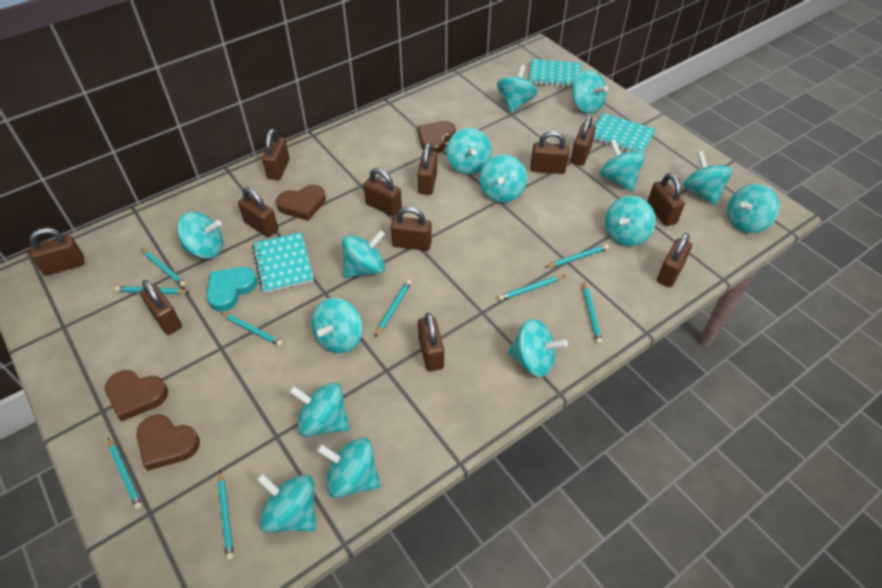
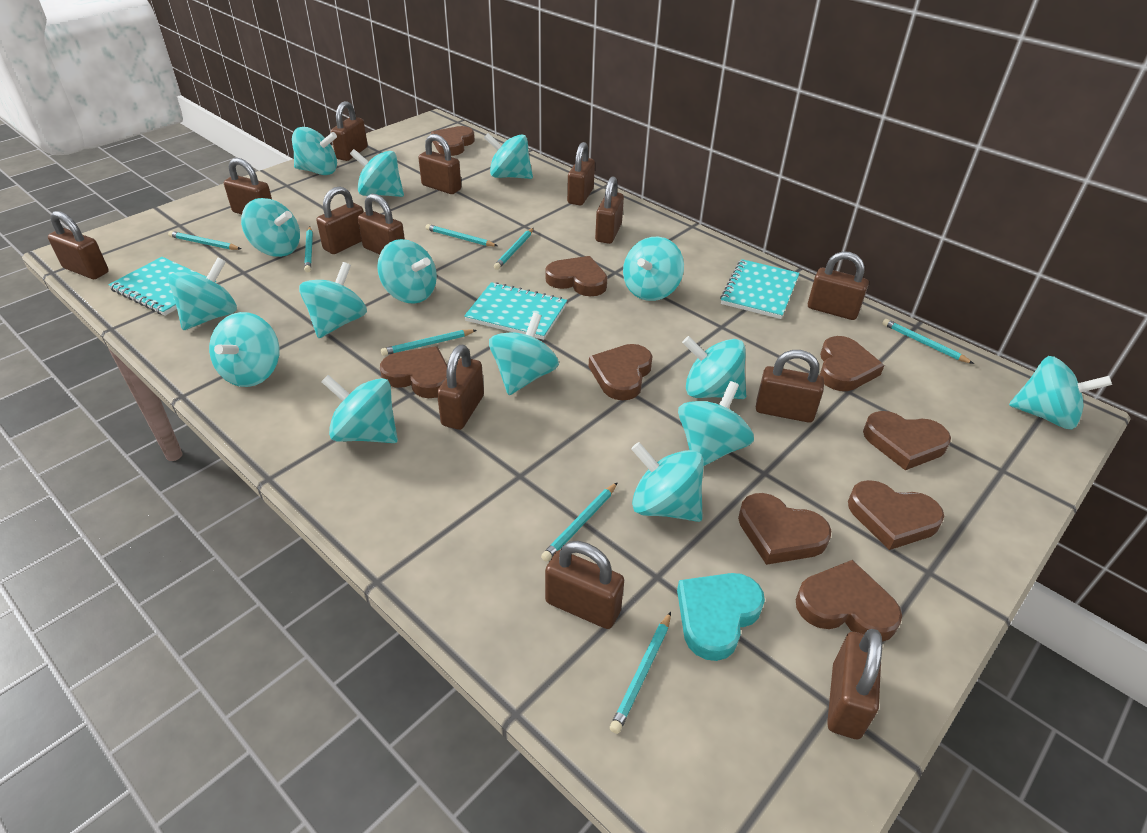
brown heart: 4 -> 9
brown padlock: 12 -> 13
turquoise pencil: 9 -> 8

